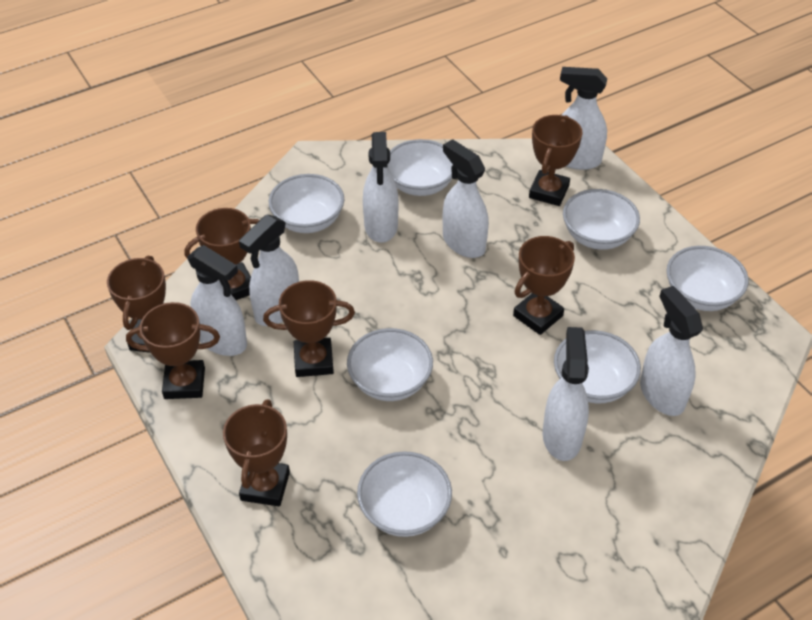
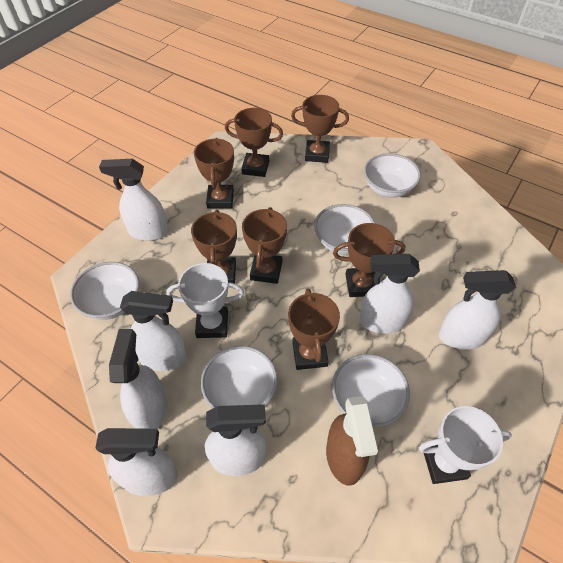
brown spray bottle: 0 -> 1
white bowl: 7 -> 5
white trophy: 0 -> 2

